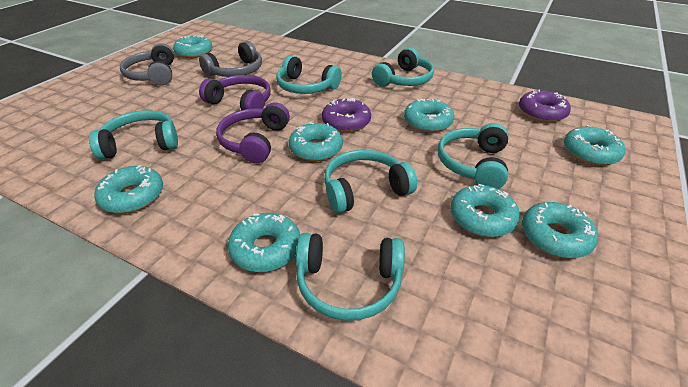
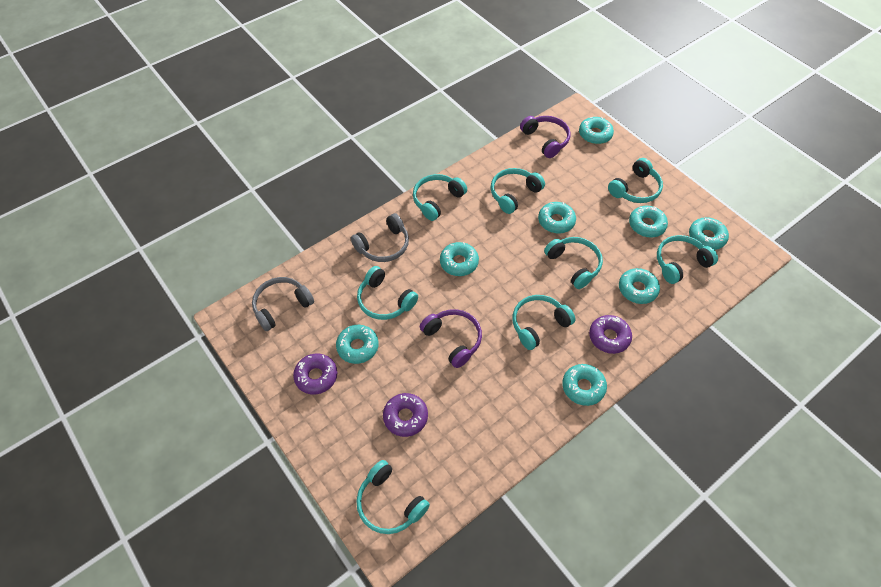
purple donut: 2 -> 3
turquoise headphones: 6 -> 8

